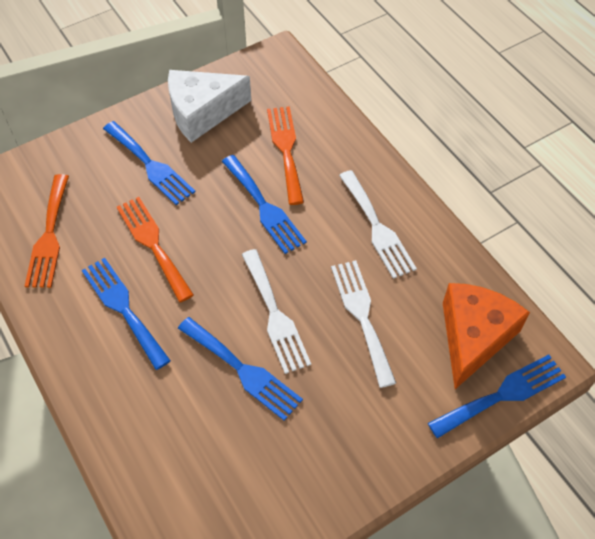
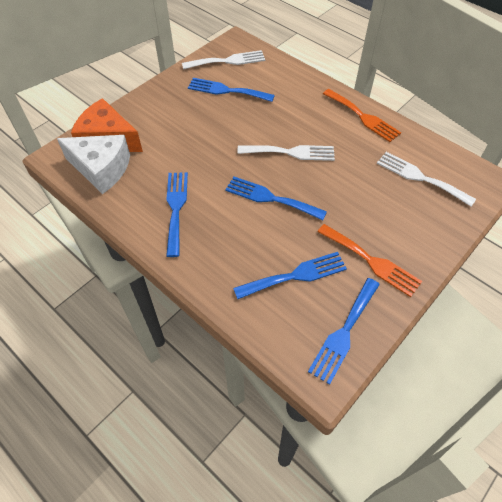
orange fork: 3 -> 2

